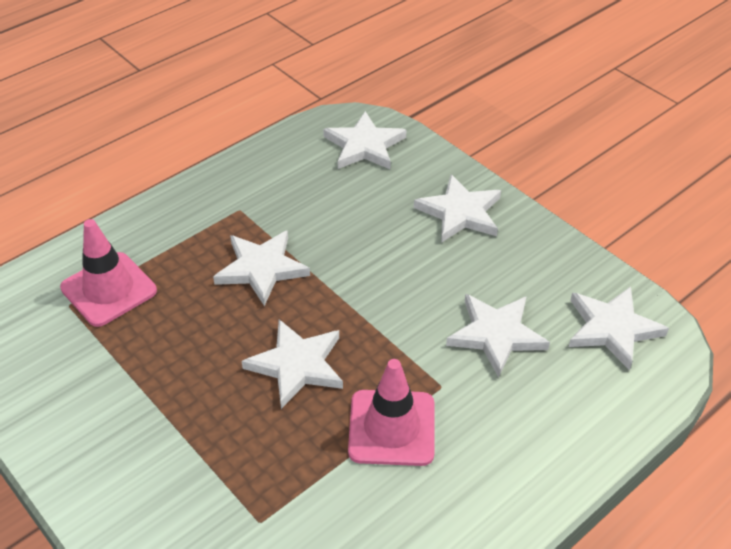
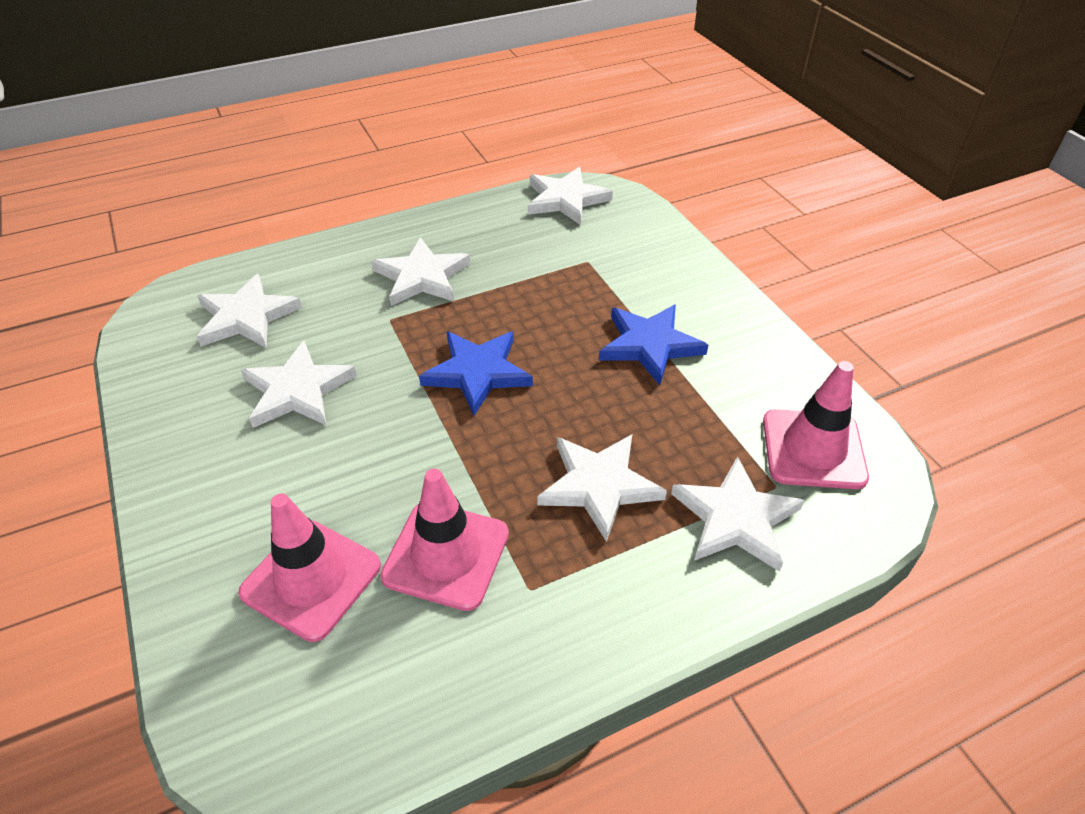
blue star: 0 -> 2
pink traffic cone: 2 -> 3

